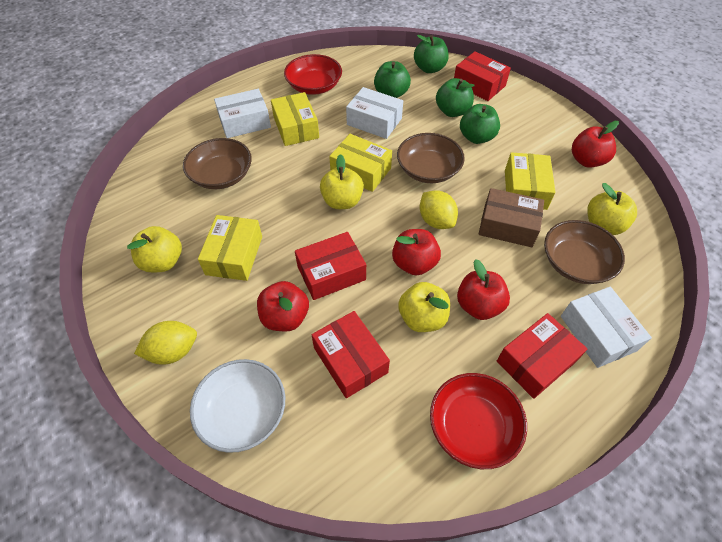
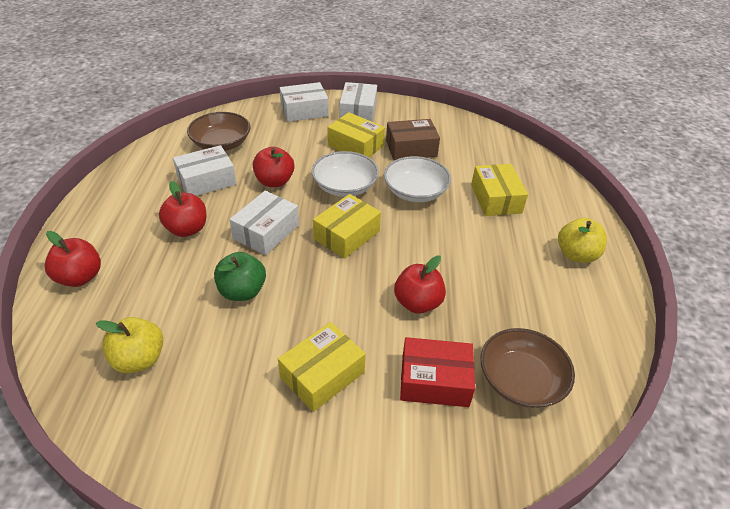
brown bowl: 3 -> 2
green apple: 4 -> 1
red bowl: 2 -> 0
red box: 4 -> 1
white bowl: 1 -> 2
white box: 3 -> 4
yellow apple: 4 -> 2
yellow lemon: 2 -> 0

